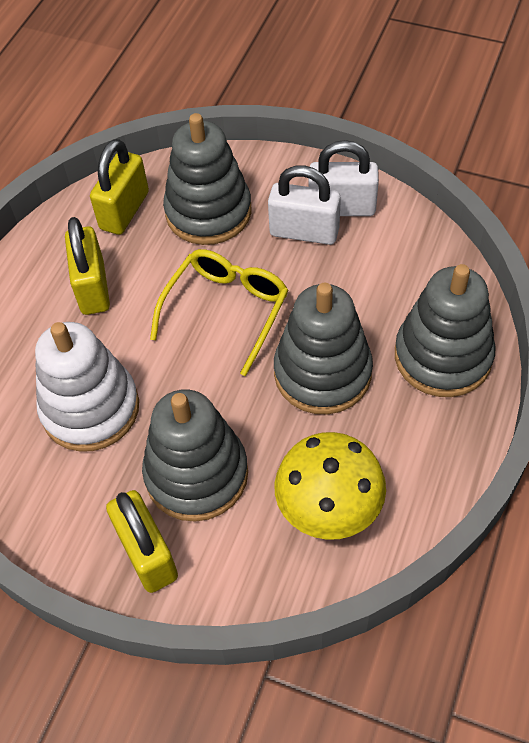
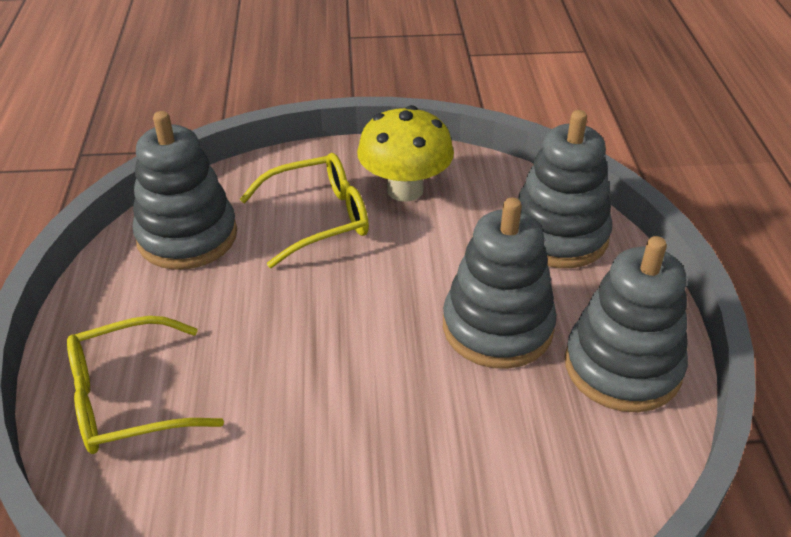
white padlock: 2 -> 0
white stacking toy: 1 -> 0
yellow glasses: 1 -> 2
yellow padlock: 3 -> 0

